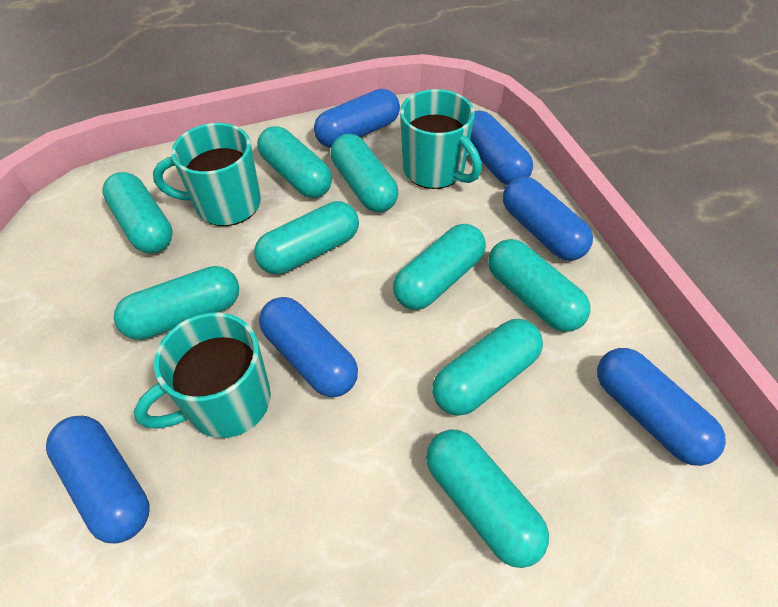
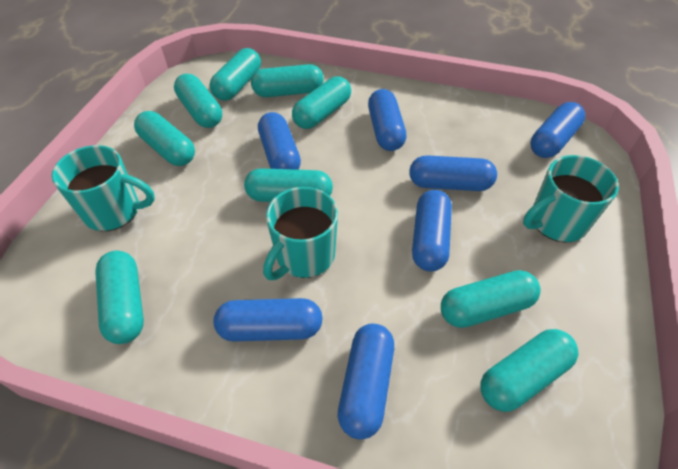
blue capsule: 6 -> 7

